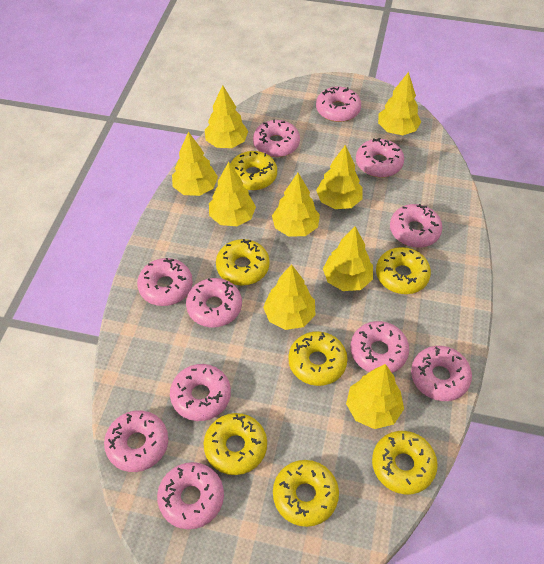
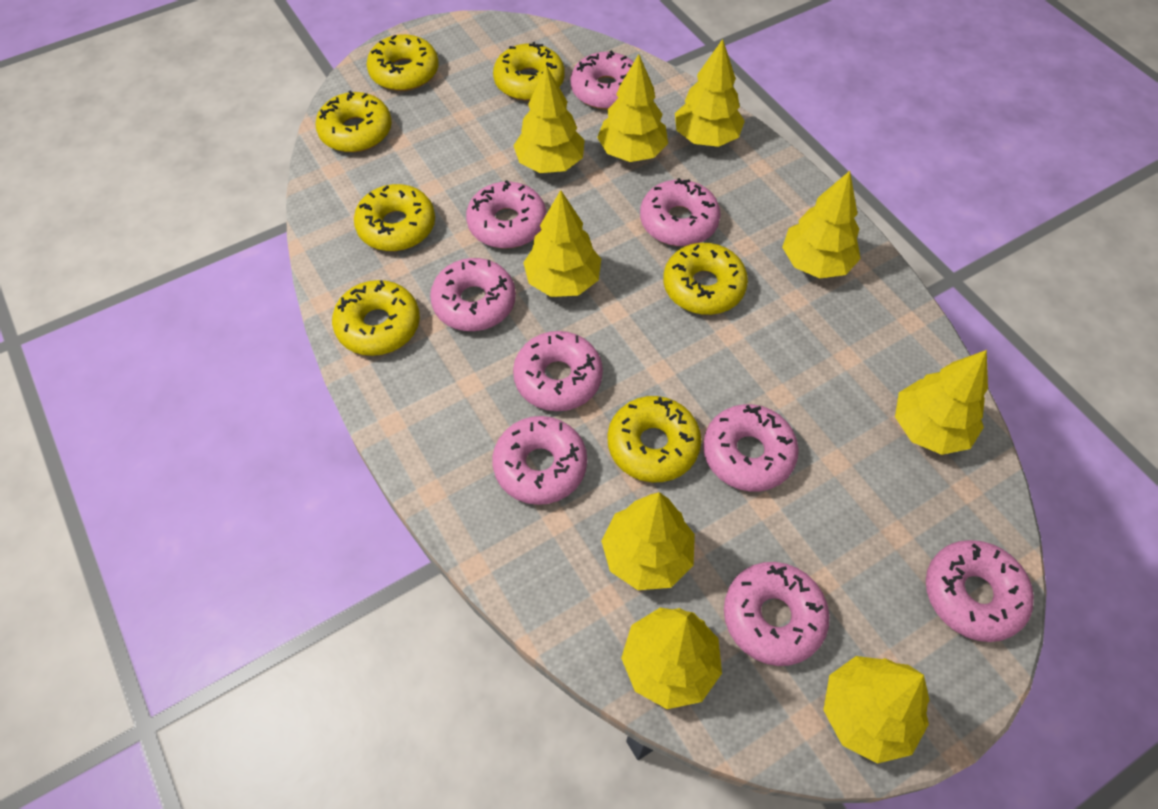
pink donut: 11 -> 9

